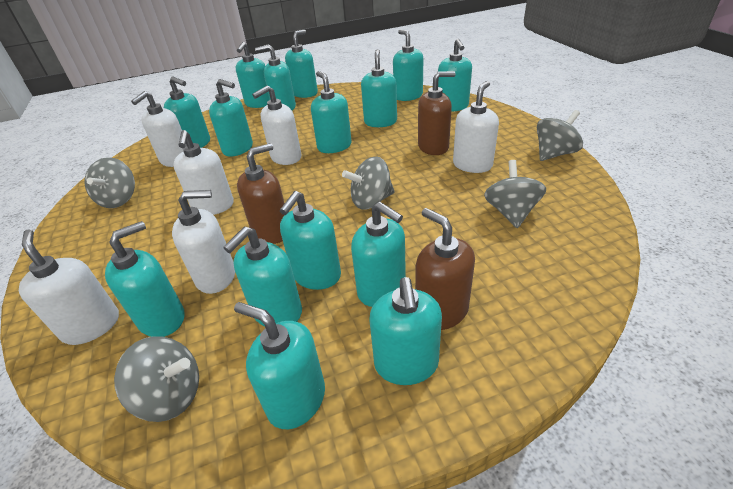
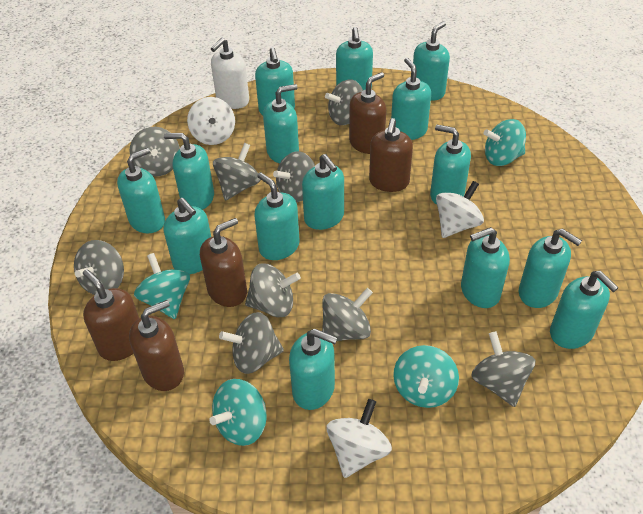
brown soap dispenser: 3 -> 5
grey spinning top: 5 -> 9
turquoise spinning top: 0 -> 4
white soap dispenser: 6 -> 1
white spinning top: 0 -> 3

